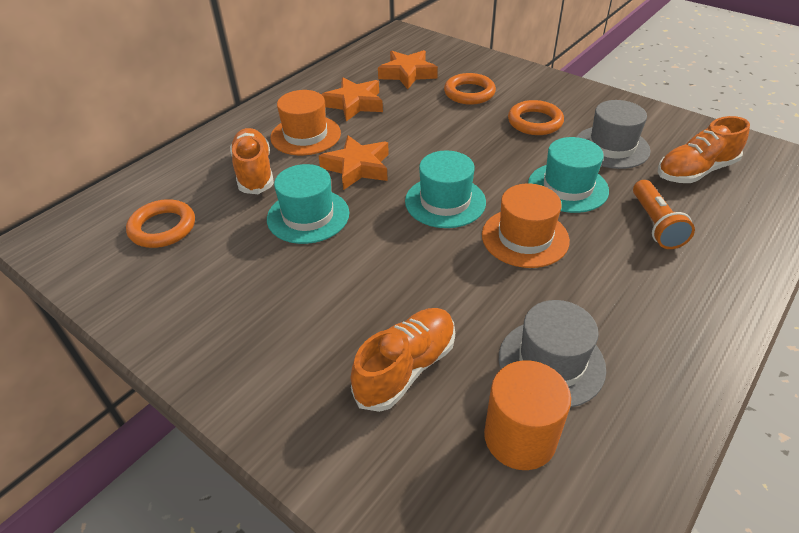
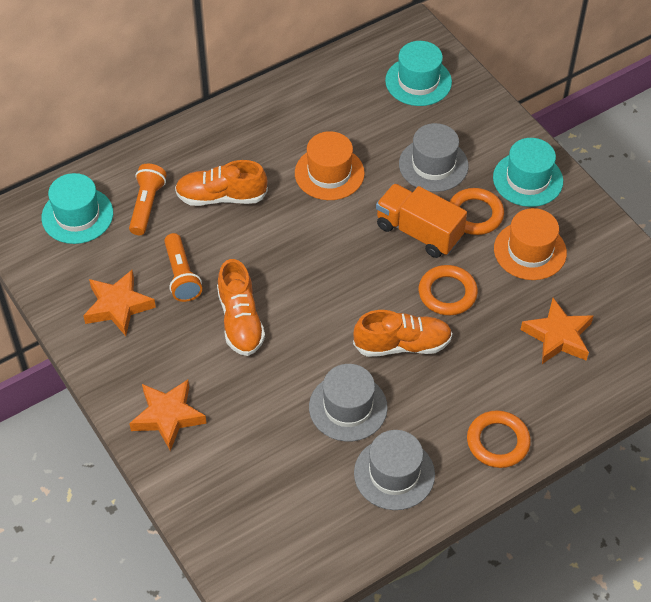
grey hat: 2 -> 3
orange cylinder: 1 -> 0
orange flashlight: 1 -> 2
orange truck: 0 -> 1

